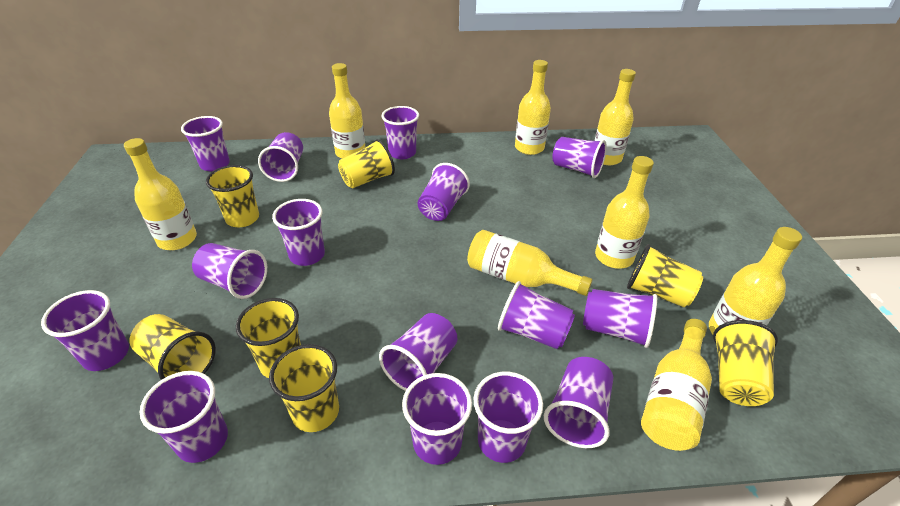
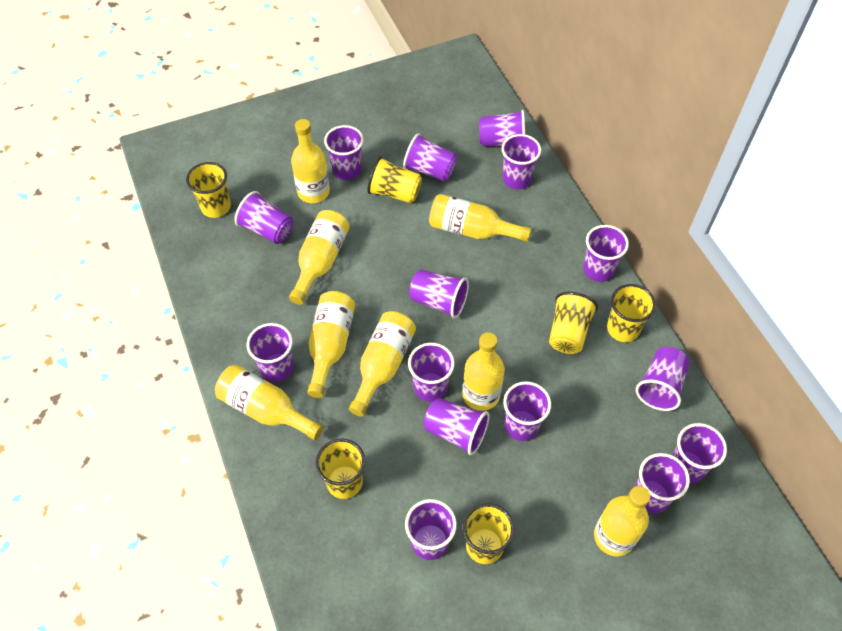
yellow cup: 7 -> 6

